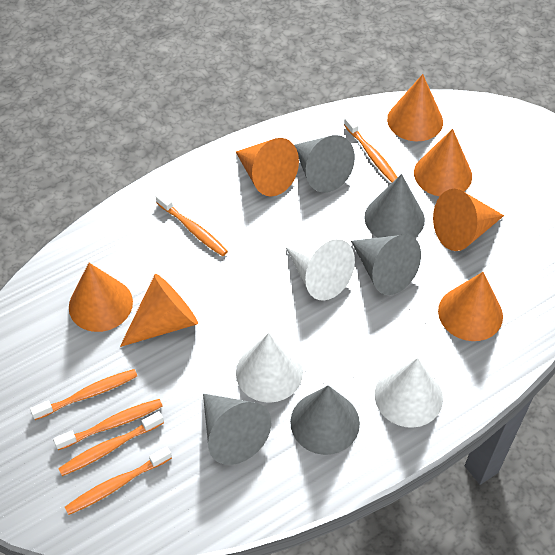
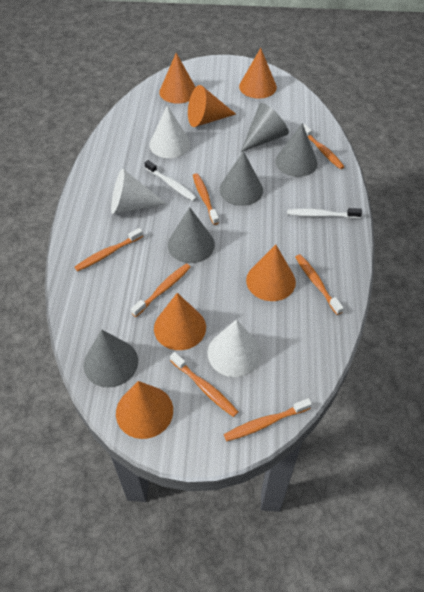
orange cone: 7 -> 6
orange toothbrush: 6 -> 7
white toothbrush: 0 -> 2

